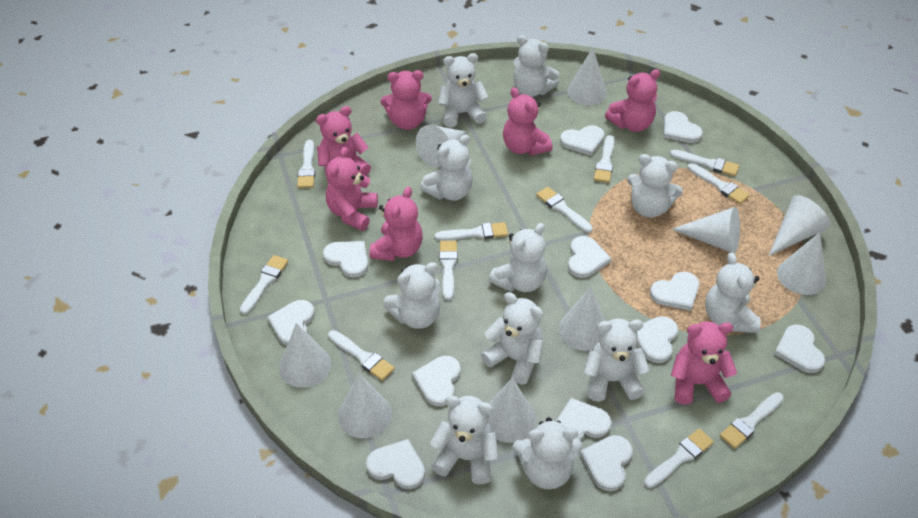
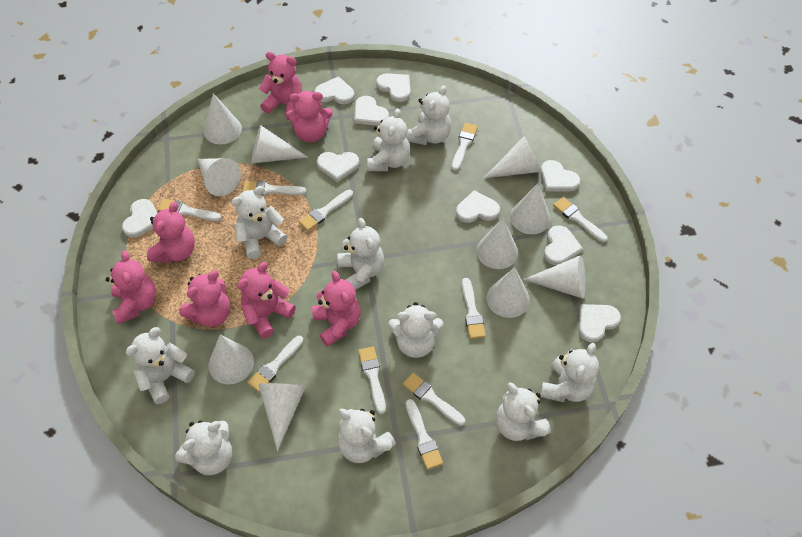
white brush: 11 -> 10
white cone: 9 -> 10
white heart: 12 -> 9
white teddy bear: 11 -> 10

